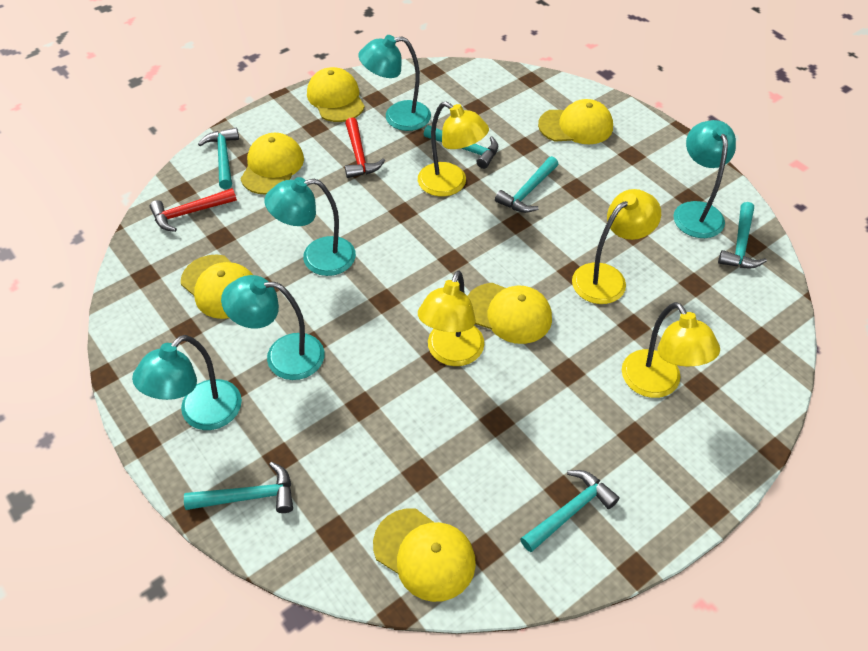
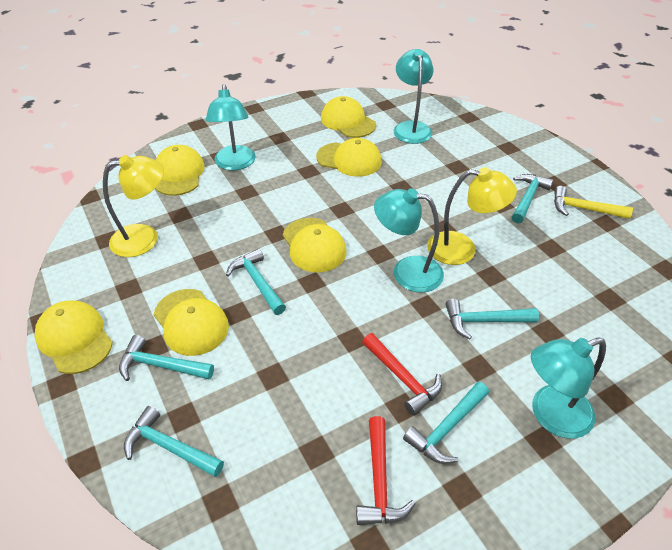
turquoise lamp: 5 -> 4
yellow hammer: 0 -> 1
yellow lamp: 4 -> 2

